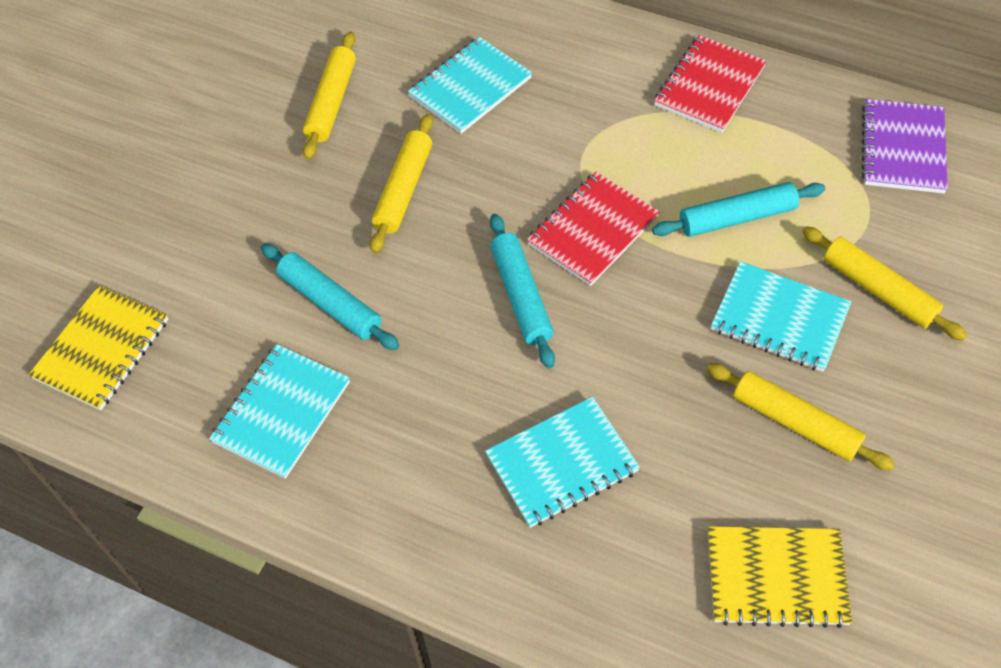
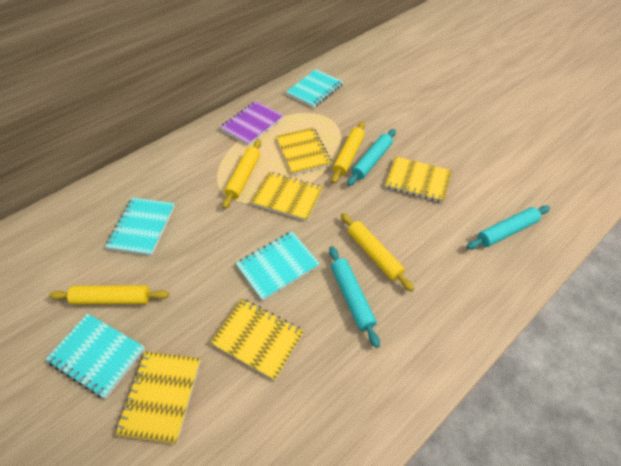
red notebook: 2 -> 0
yellow notebook: 2 -> 5

